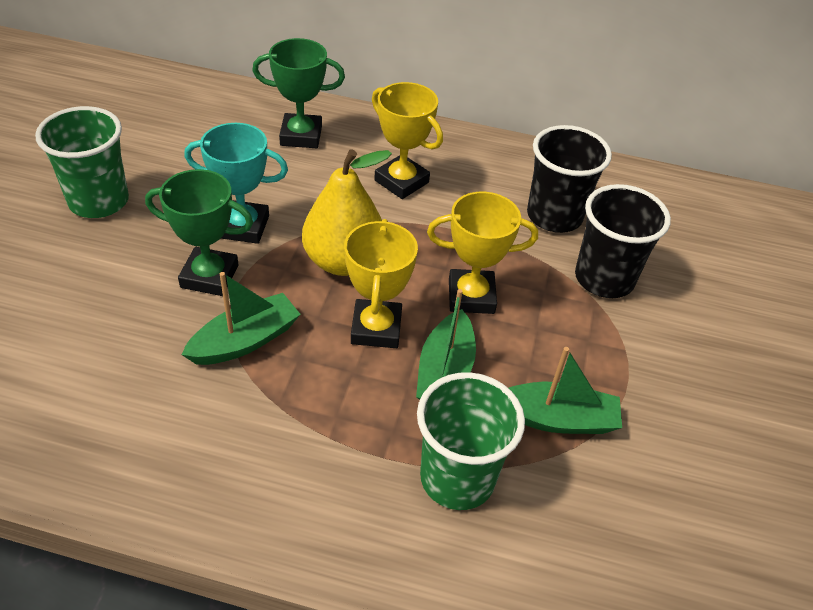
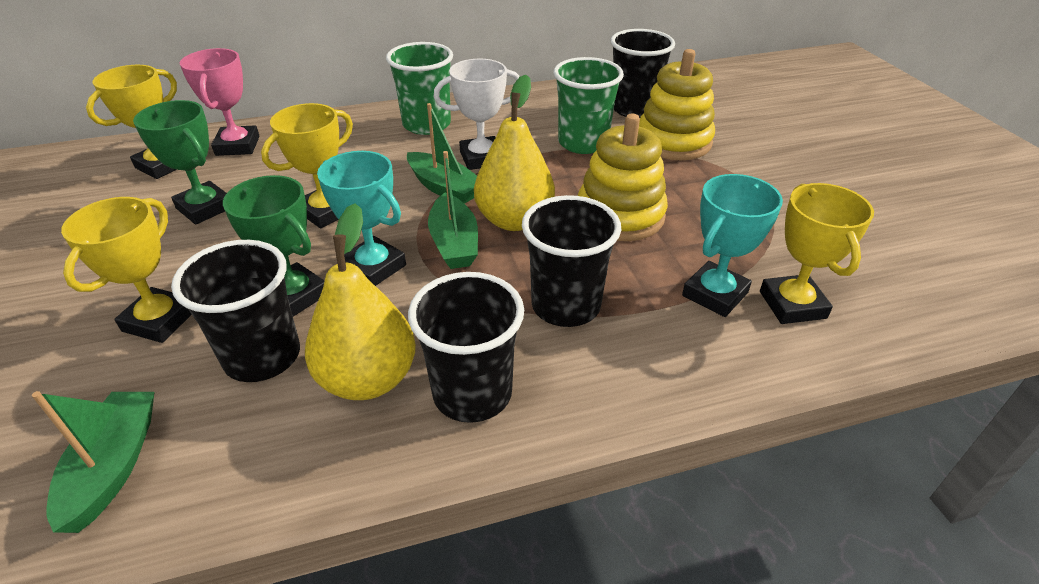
black cup: 2 -> 4
pink trophy: 0 -> 1
turquoise trophy: 1 -> 2
white trophy: 0 -> 1
yellow pear: 1 -> 2
yellow stacking toy: 0 -> 2
yellow trophy: 3 -> 4

